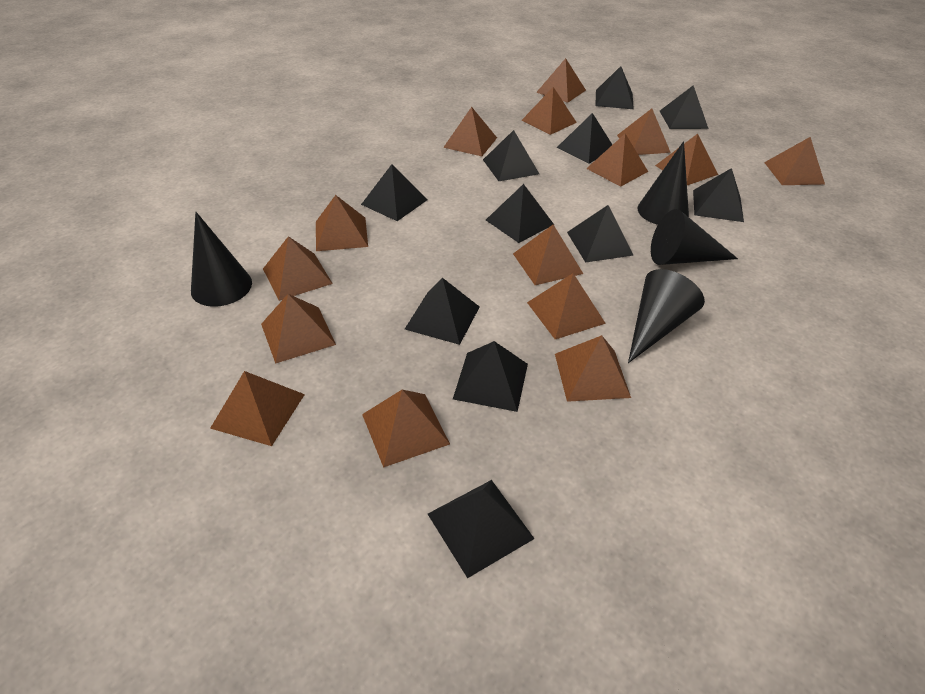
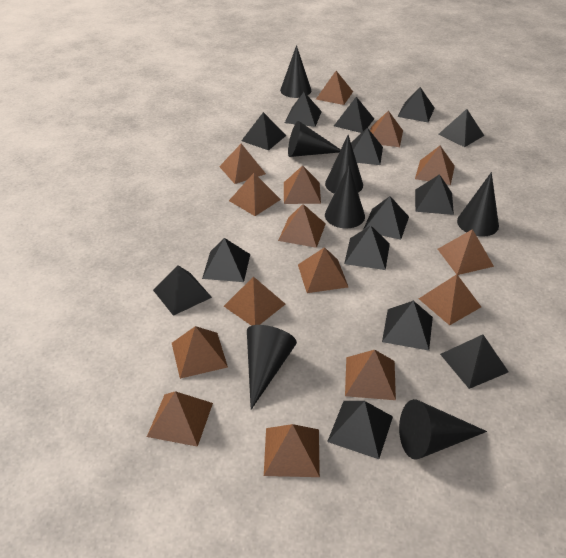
black cone: 4 -> 7
black pyramid: 11 -> 14

